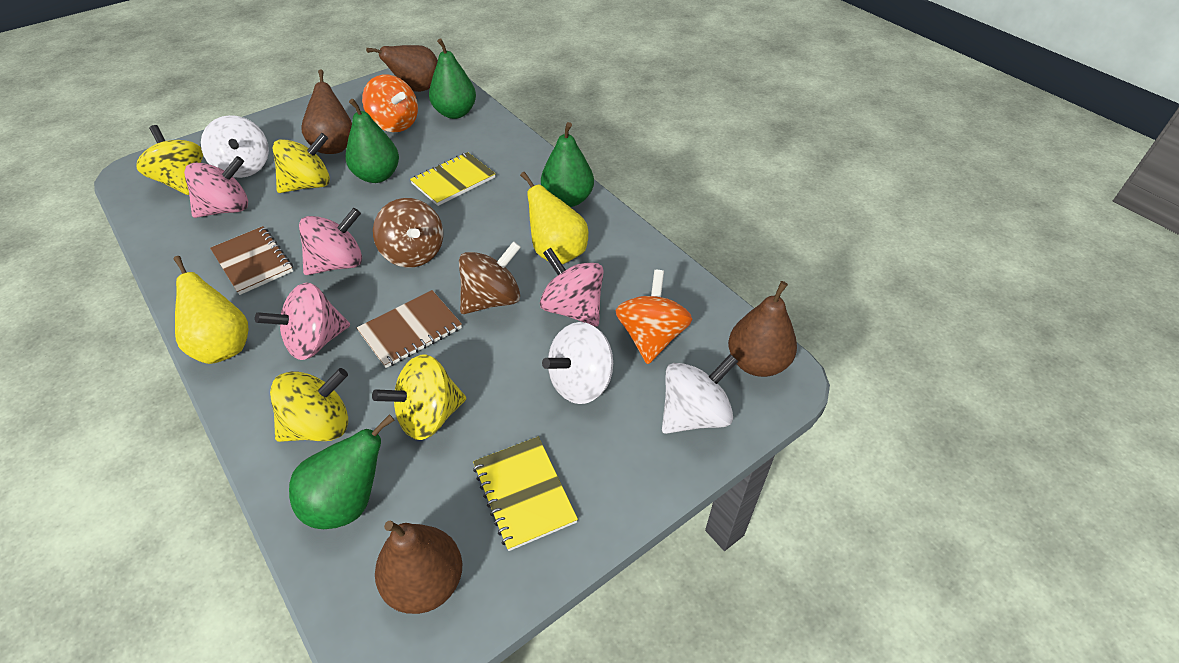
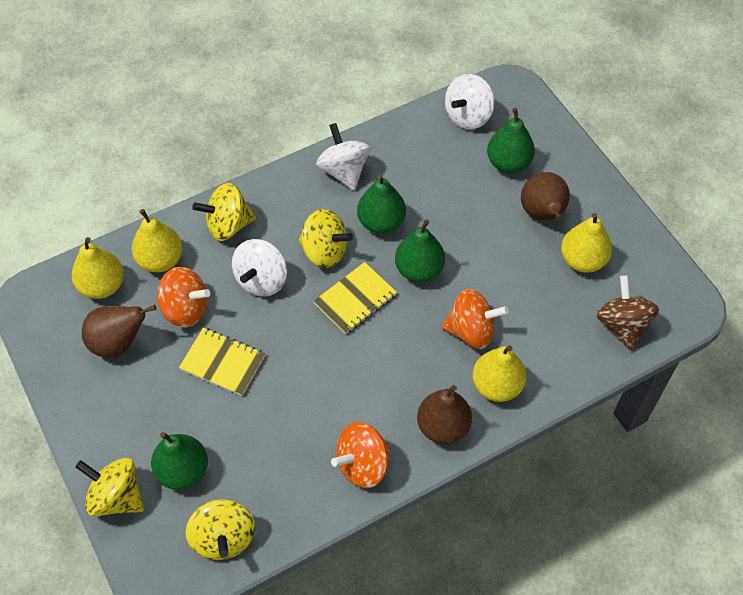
brown notebook: 2 -> 0
brown pear: 4 -> 3
brown spinning top: 2 -> 1
orange spinning top: 2 -> 3
pink spinning top: 4 -> 0
yellow pear: 2 -> 4

